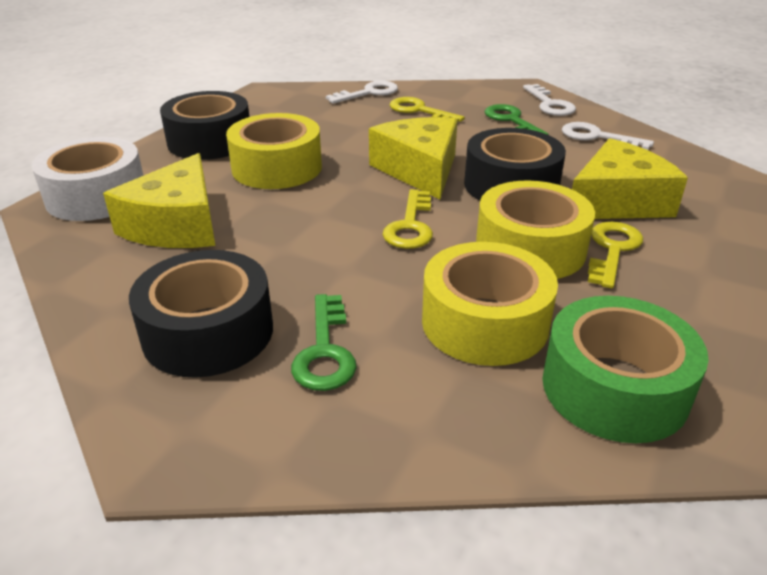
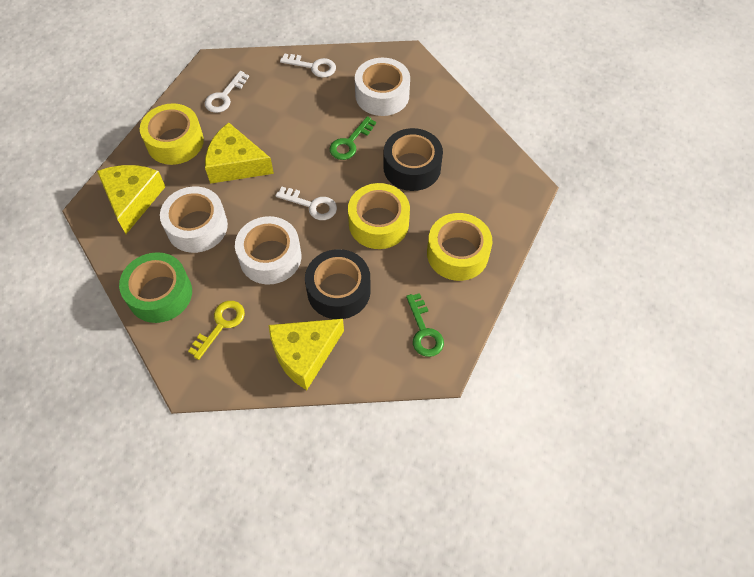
black tape: 3 -> 2
white tape: 1 -> 3
yellow key: 3 -> 1

